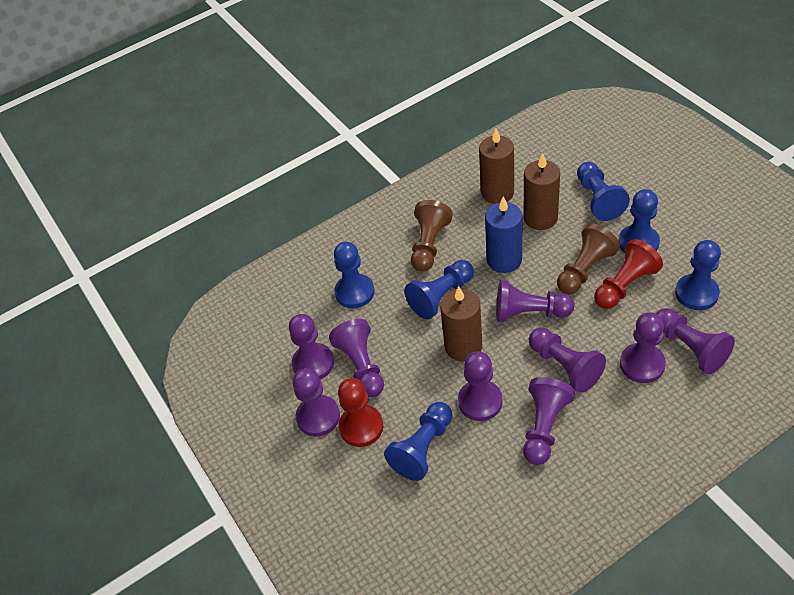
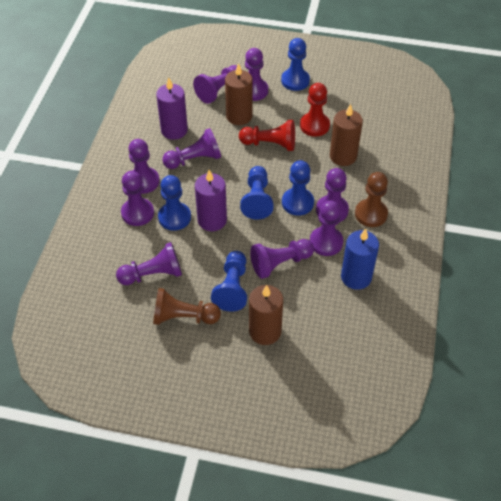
blue pawn: 6 -> 5
purple candle: 0 -> 2

